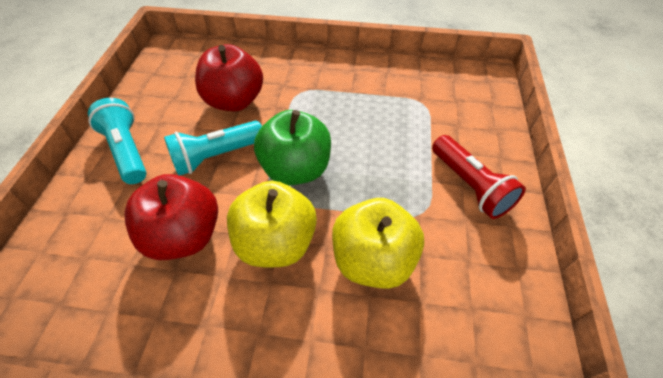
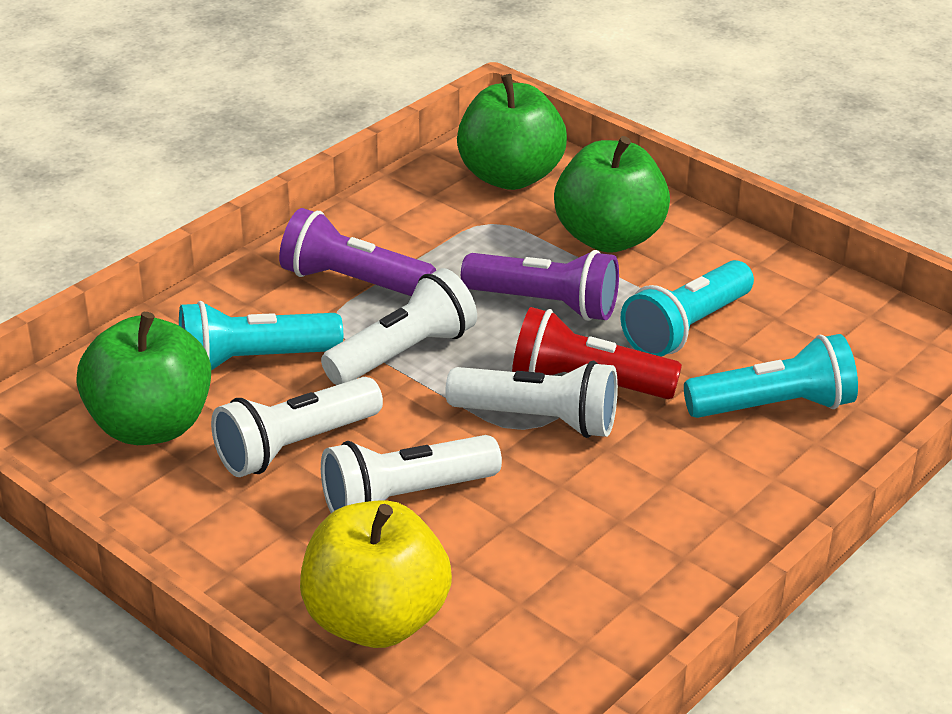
green apple: 1 -> 3
purple flashlight: 0 -> 2
red apple: 2 -> 0
turquoise flashlight: 2 -> 3
white flashlight: 0 -> 4
yellow apple: 2 -> 1

